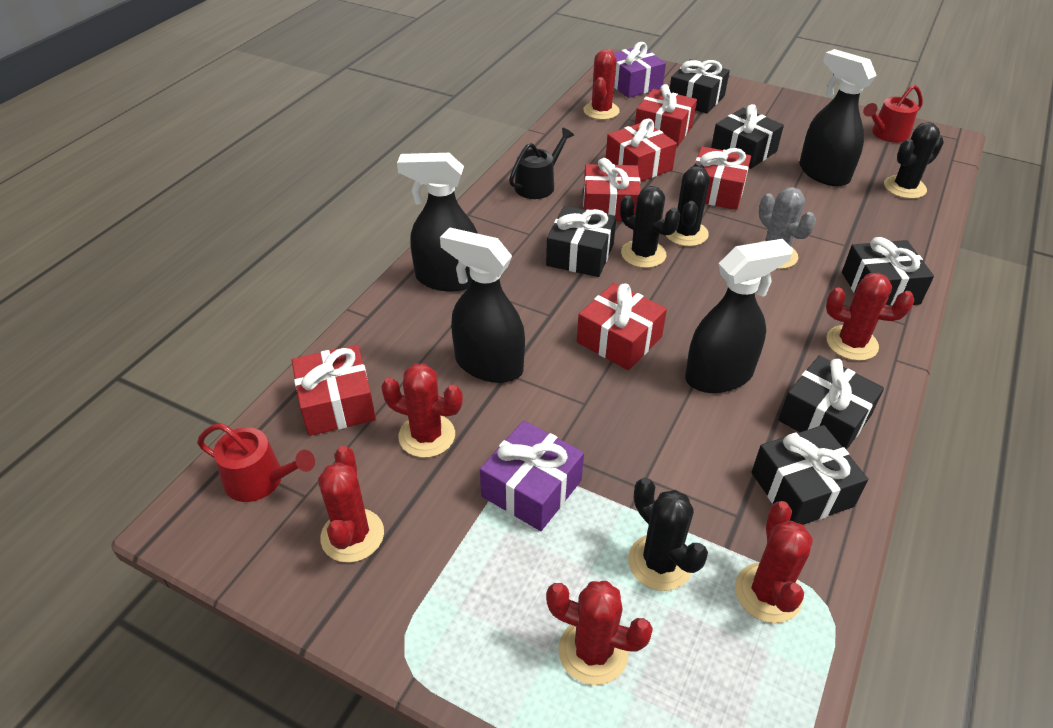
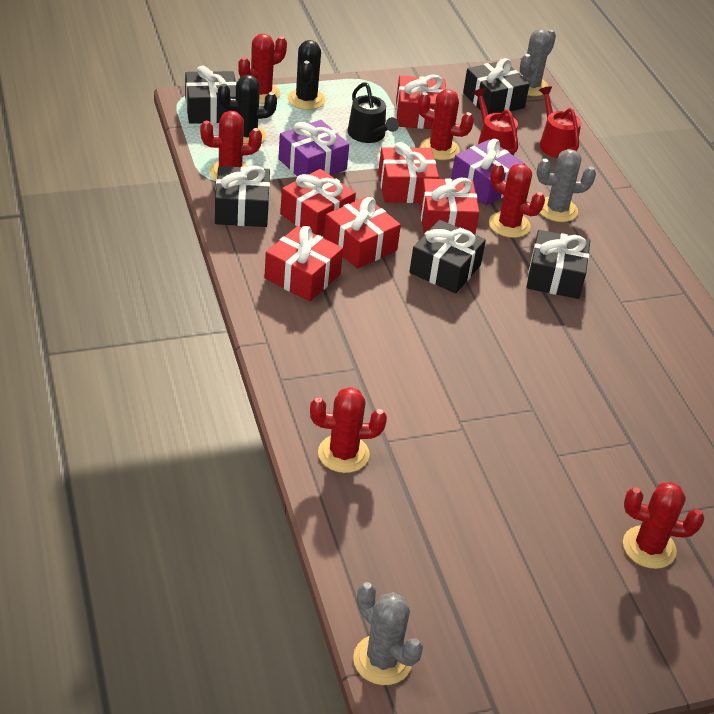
black cactus: 4 -> 2
black gift: 6 -> 5
black spray bottle: 4 -> 0
grey cactus: 1 -> 3

